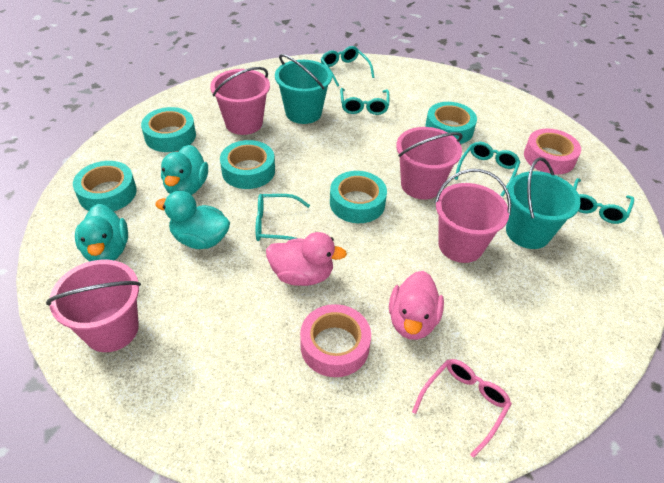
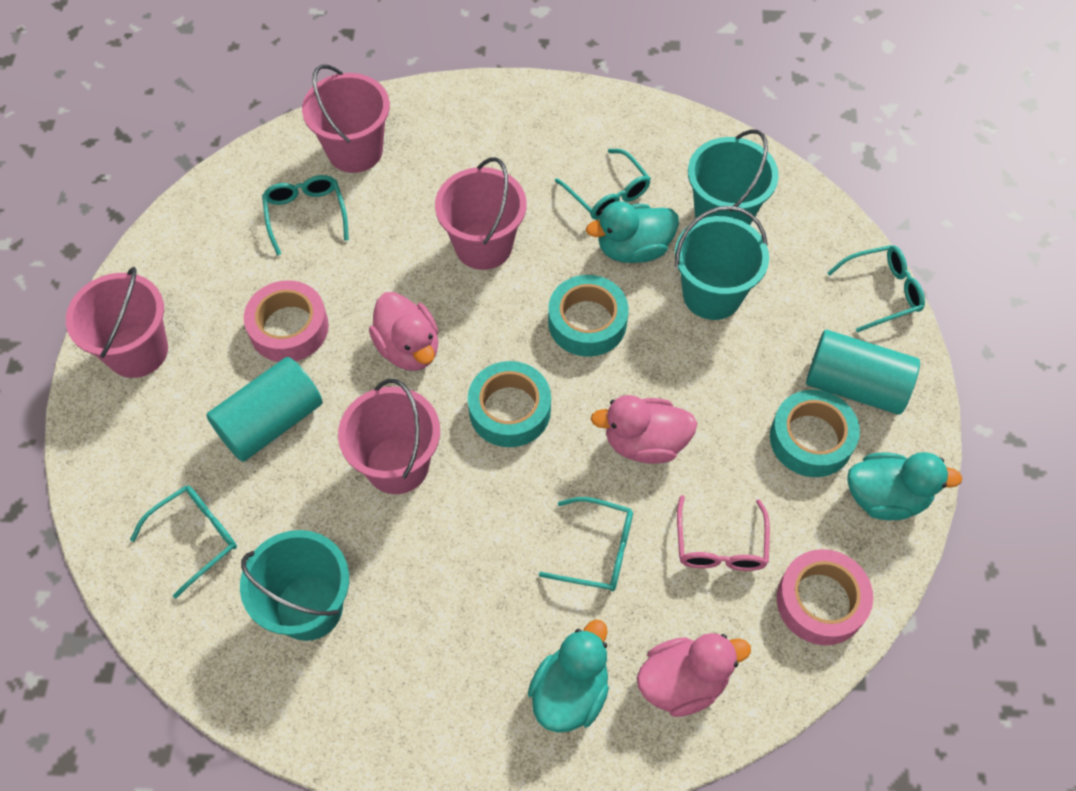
pink duck: 2 -> 3
turquoise bucket: 2 -> 3
turquoise cylinder: 0 -> 2
turquoise tape: 5 -> 3

